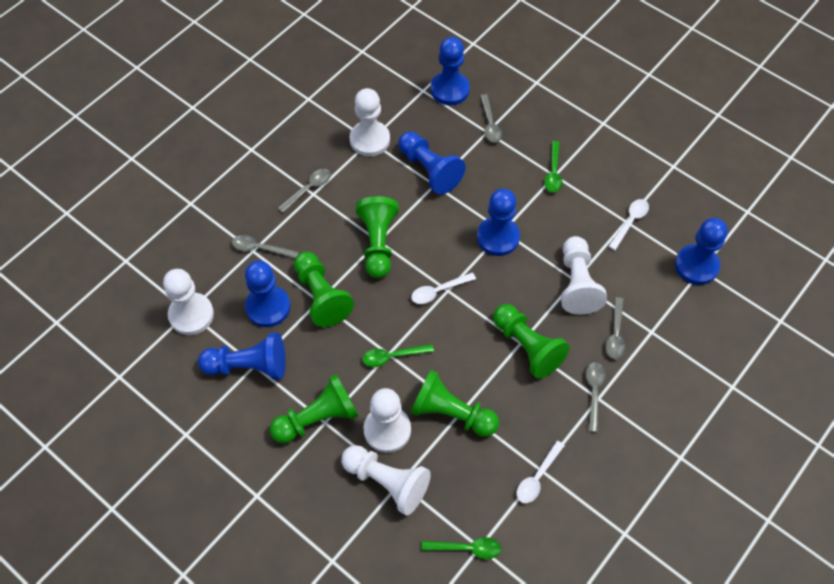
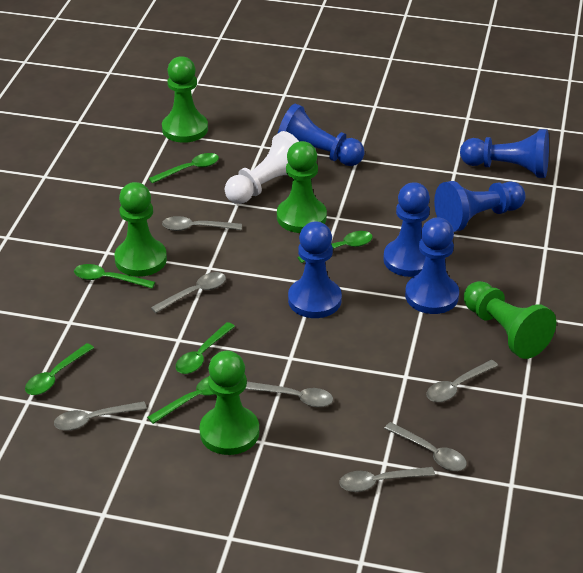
green spoon: 3 -> 6
grey spoon: 5 -> 7
white pawn: 5 -> 1
white spoon: 3 -> 0

